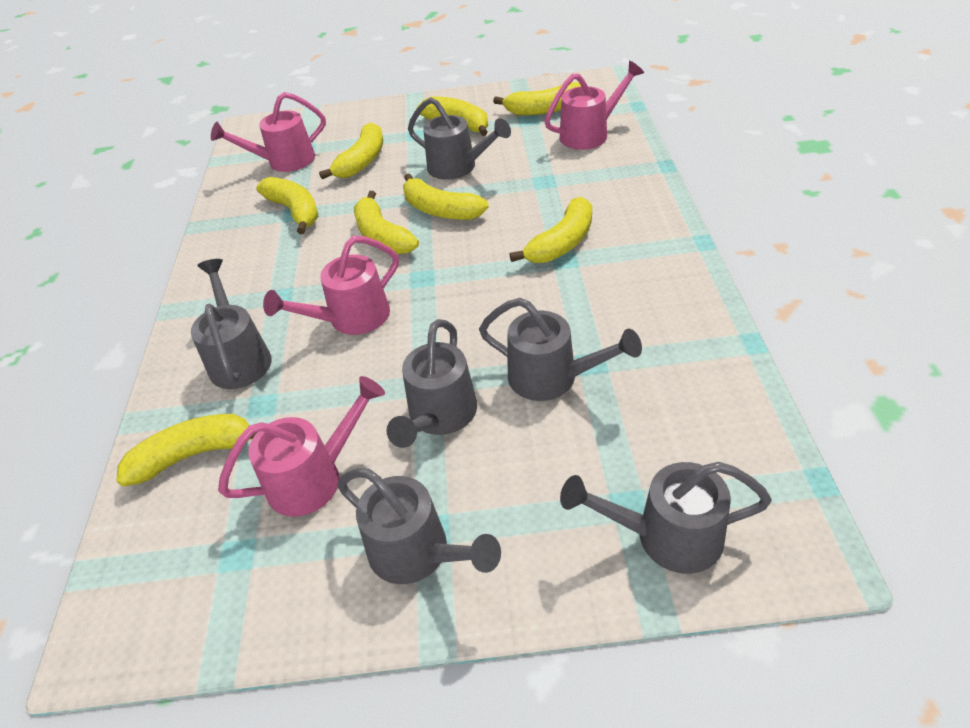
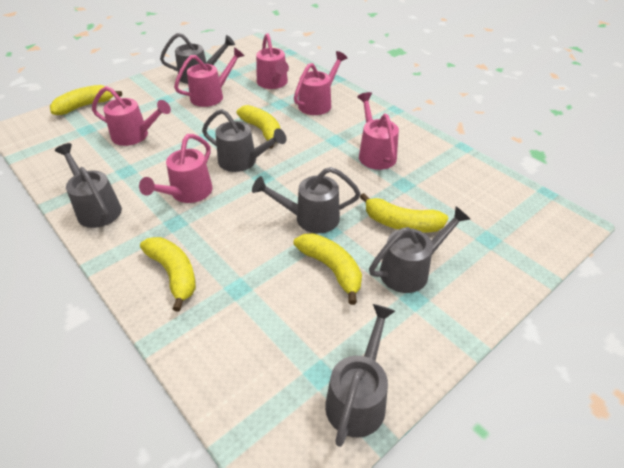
pink watering can: 4 -> 6
yellow banana: 8 -> 5

